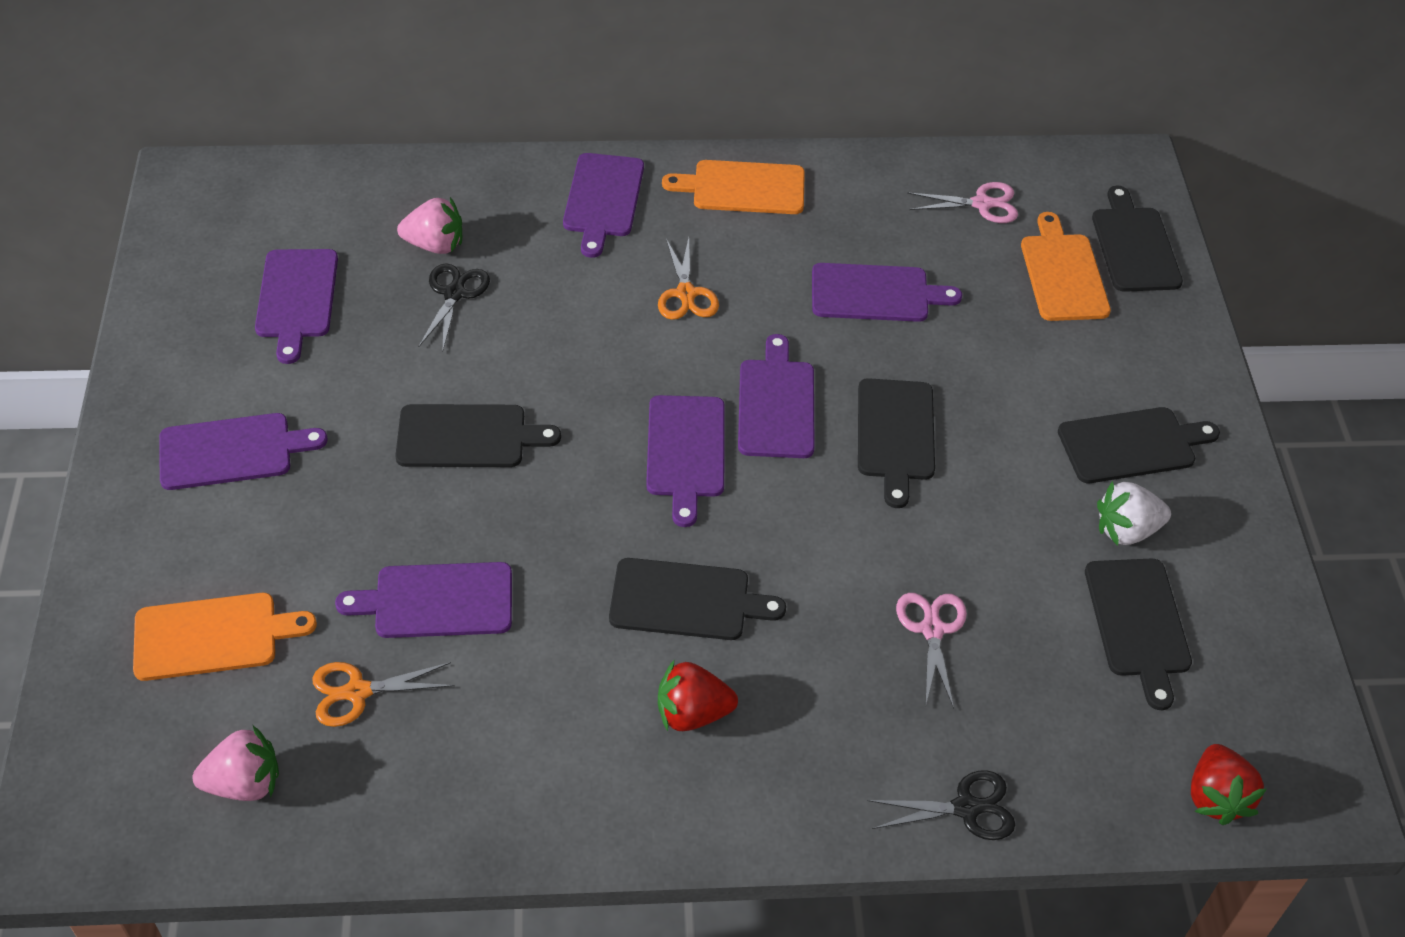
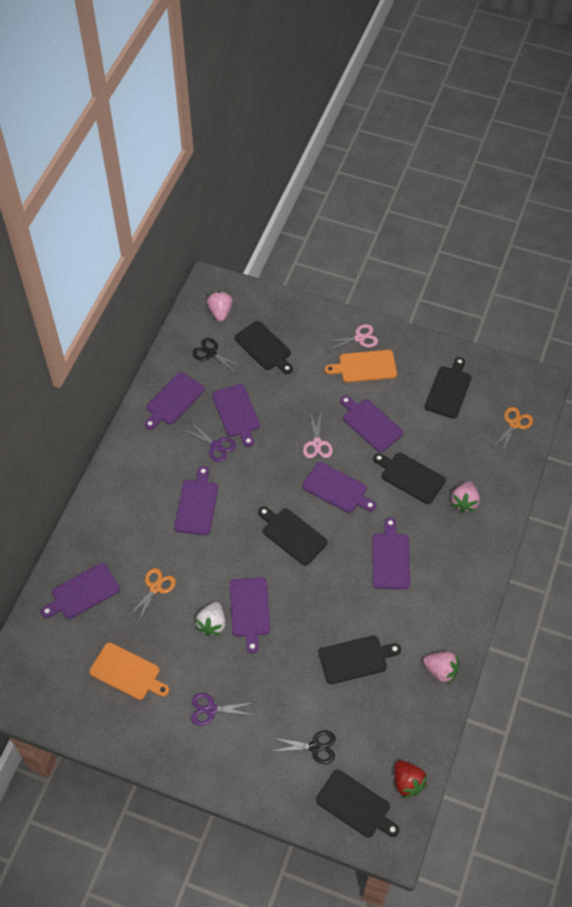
orange cutting board: 3 -> 2
pink strawberry: 2 -> 3
purple cutting board: 7 -> 8
purple scissors: 0 -> 2
red strawberry: 2 -> 1

